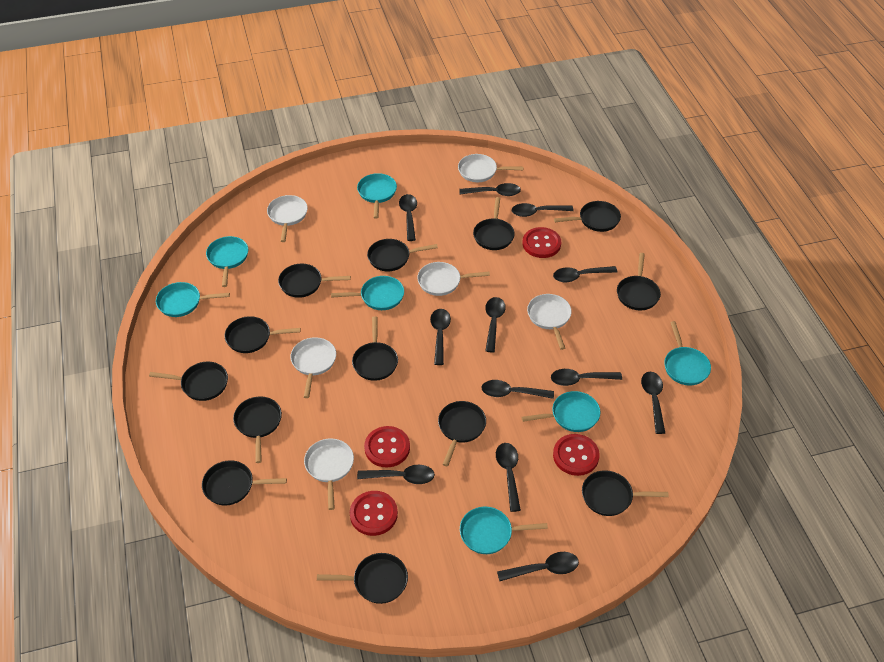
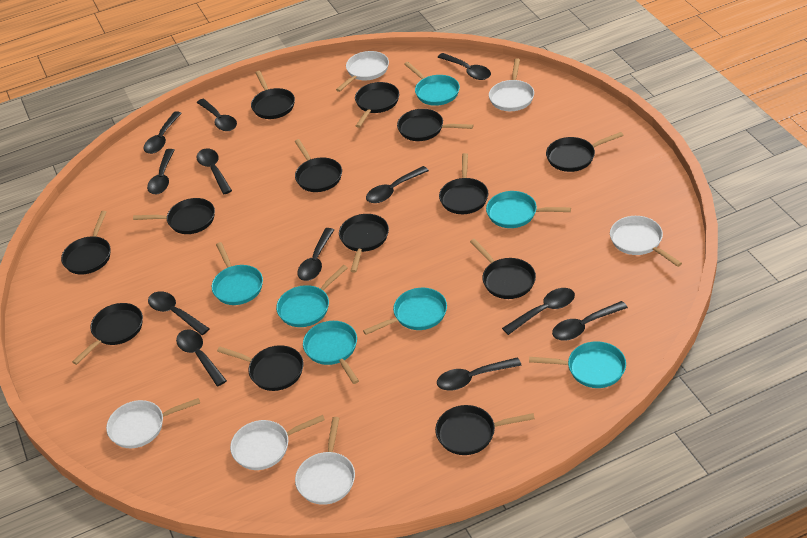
red button: 4 -> 0

